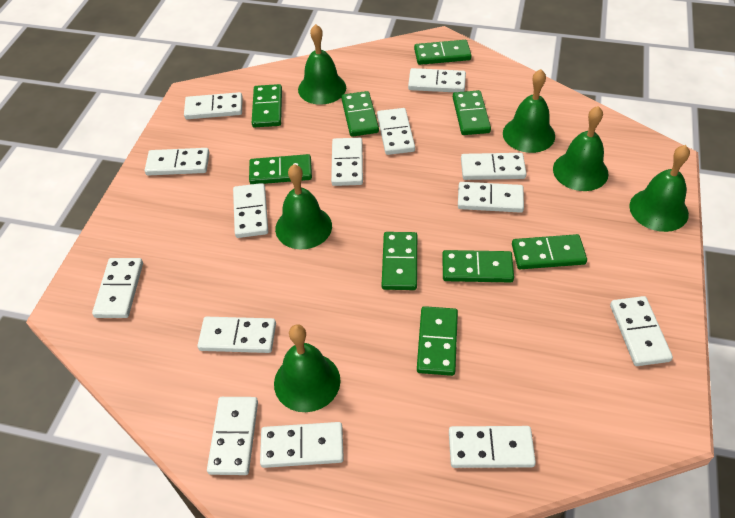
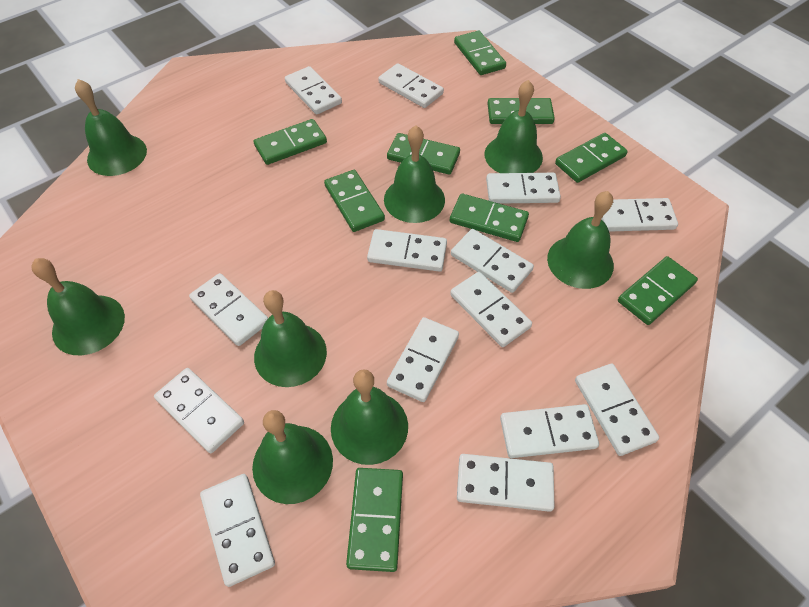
green bell: 6 -> 8

